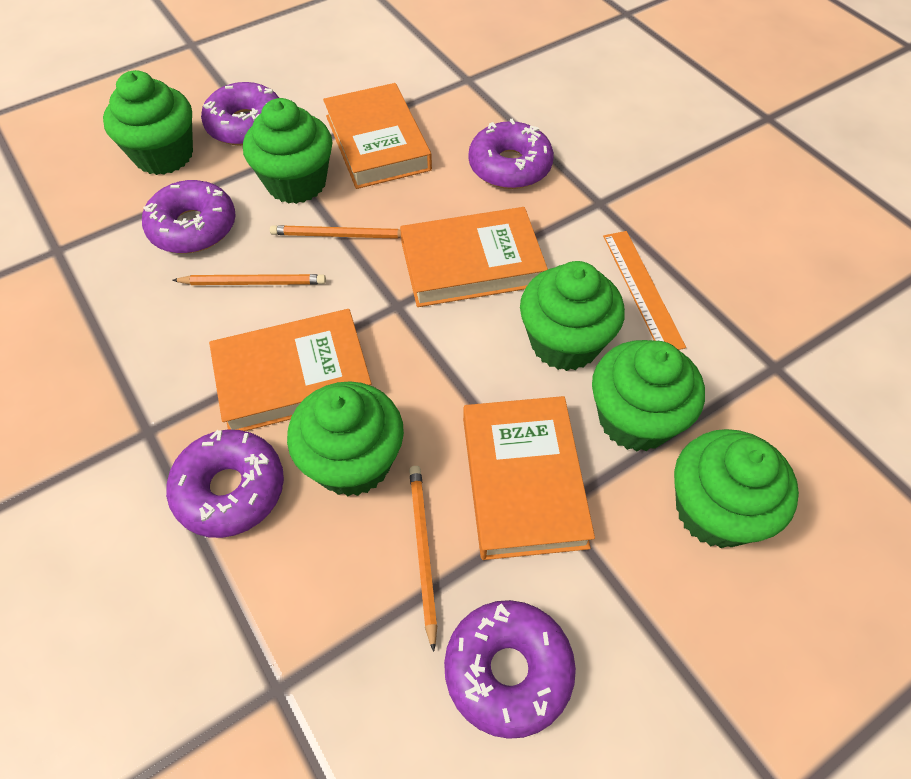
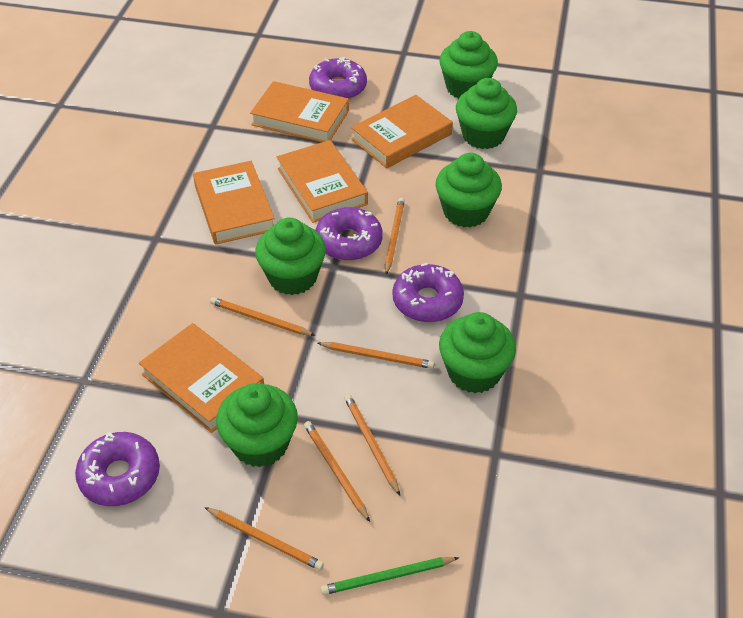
green pencil: 0 -> 1
orange book: 4 -> 5
orange pencil: 3 -> 6
orange ruler: 1 -> 0
purple donut: 5 -> 4

